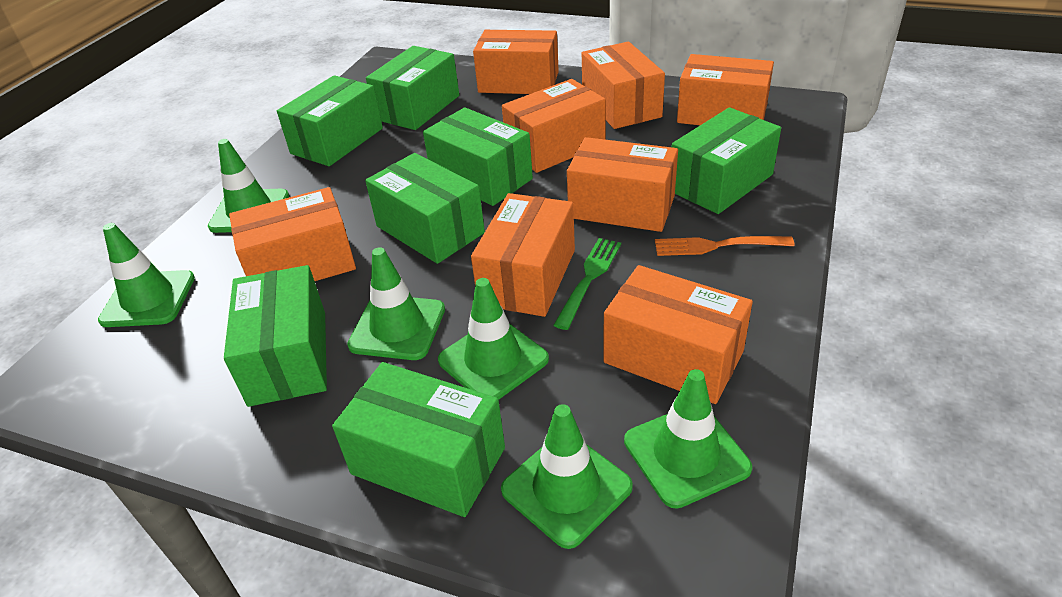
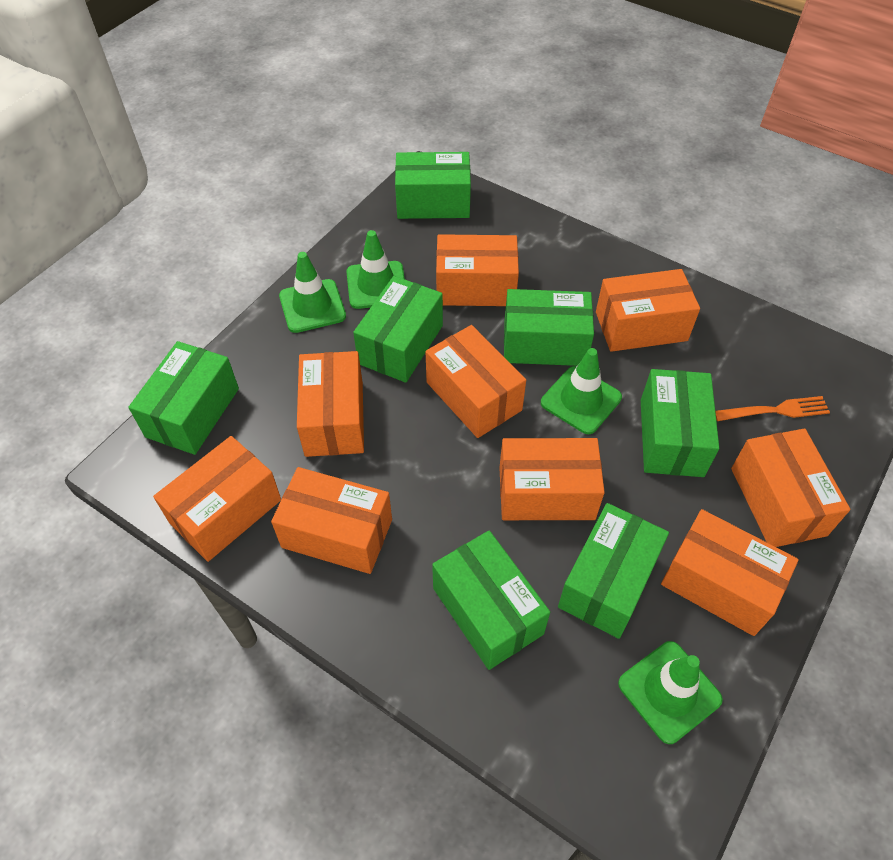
green fork: 1 -> 0
green traffic cone: 6 -> 4
orange box: 8 -> 9

